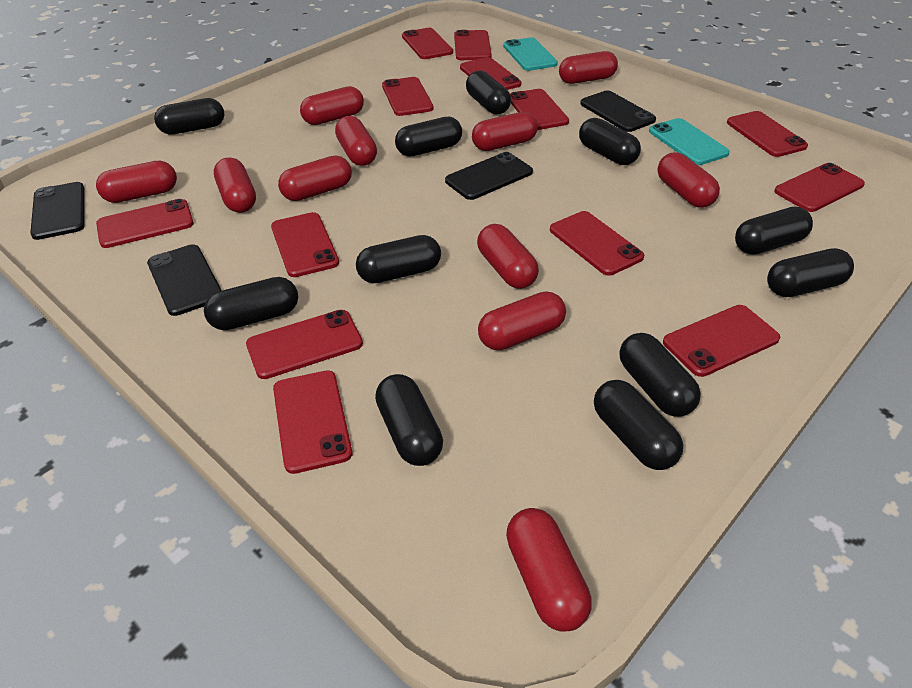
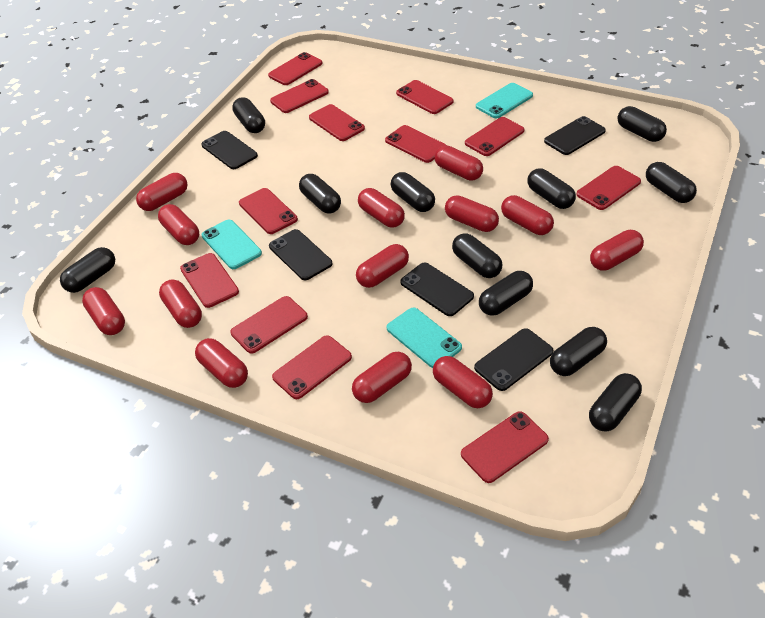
black phone: 4 -> 5
red capsule: 11 -> 13
red phone: 13 -> 12
turquoise phone: 2 -> 3

